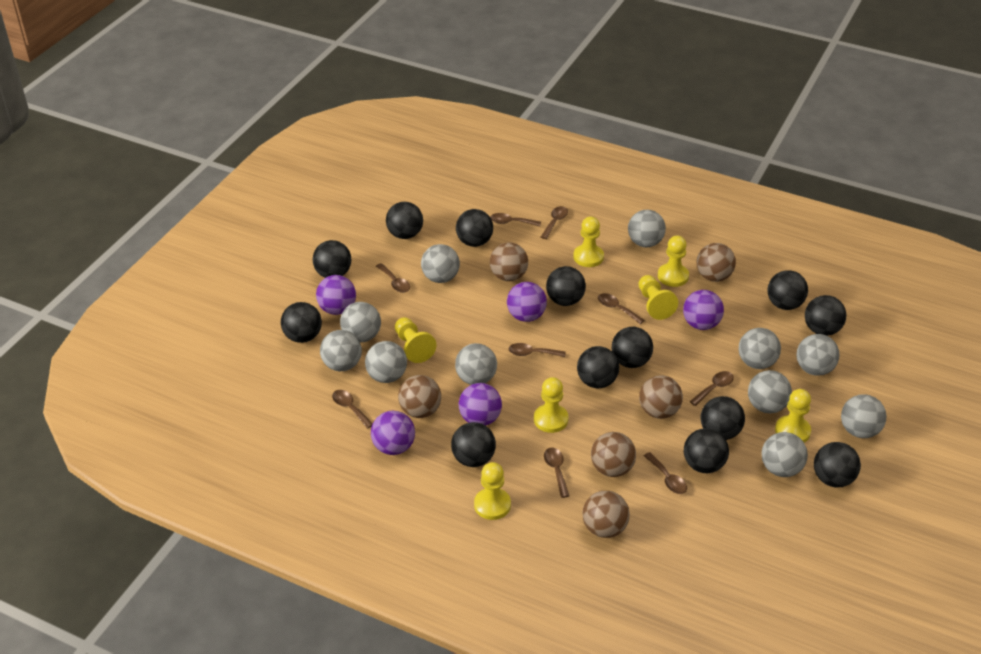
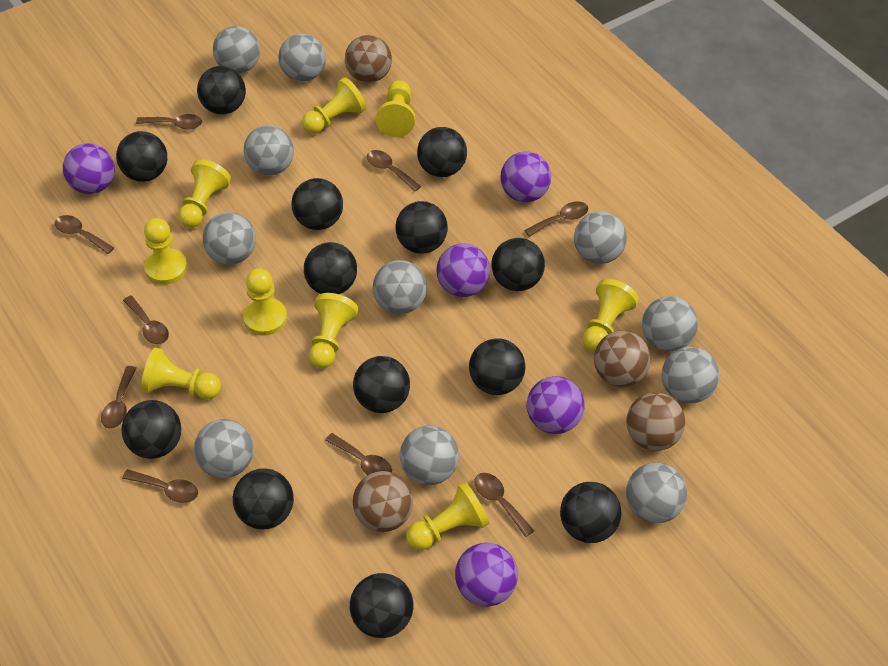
brown ball: 6 -> 4
yellow pawn: 7 -> 9

